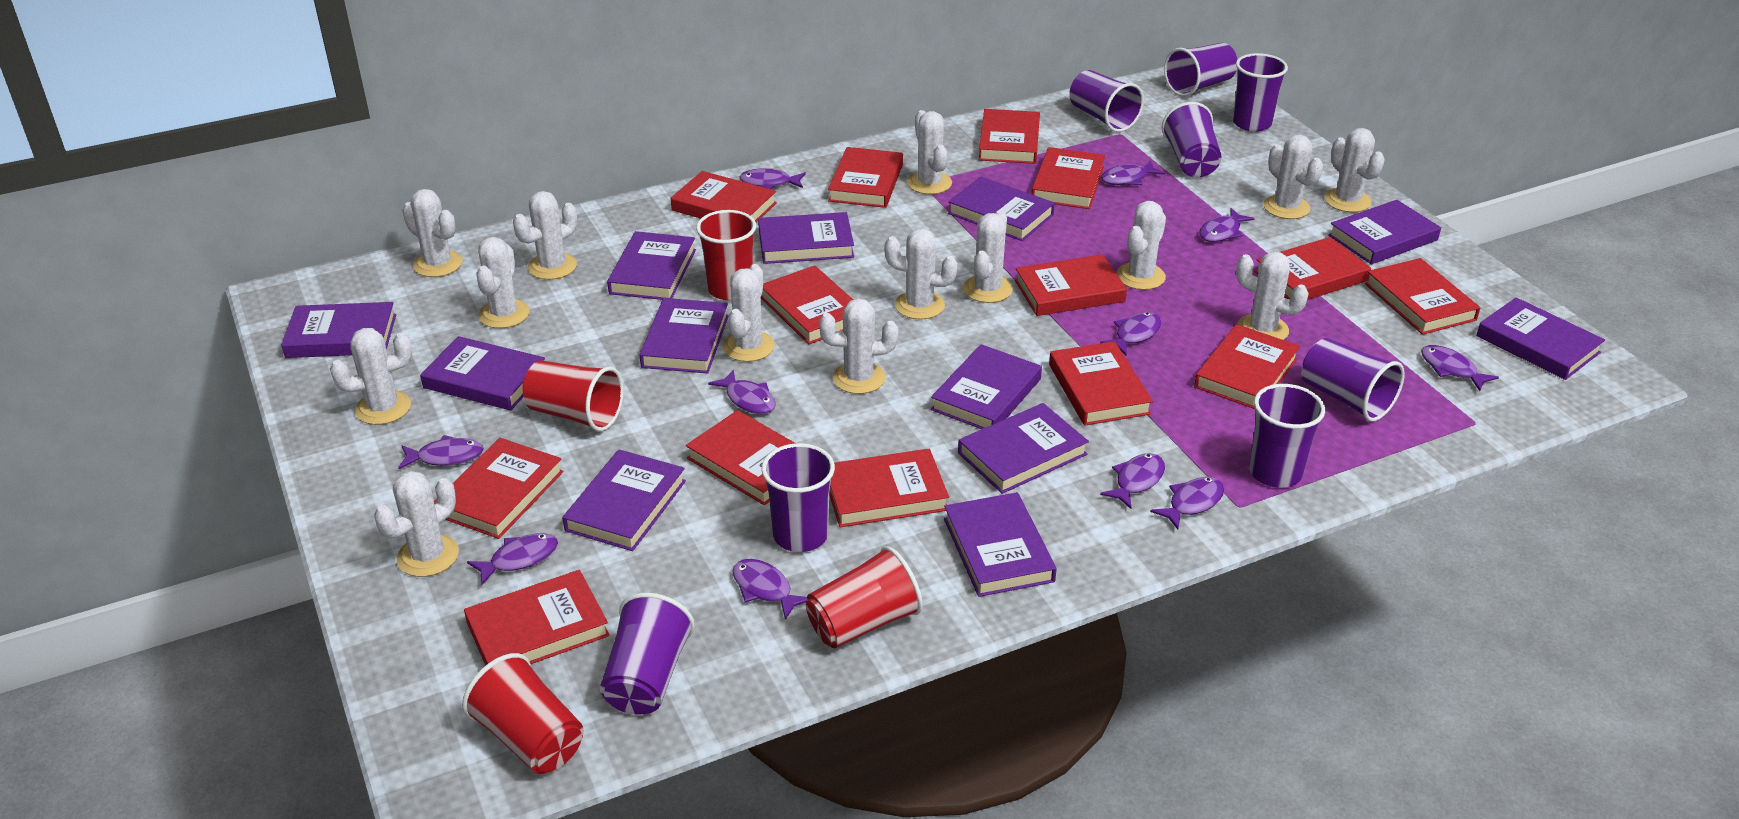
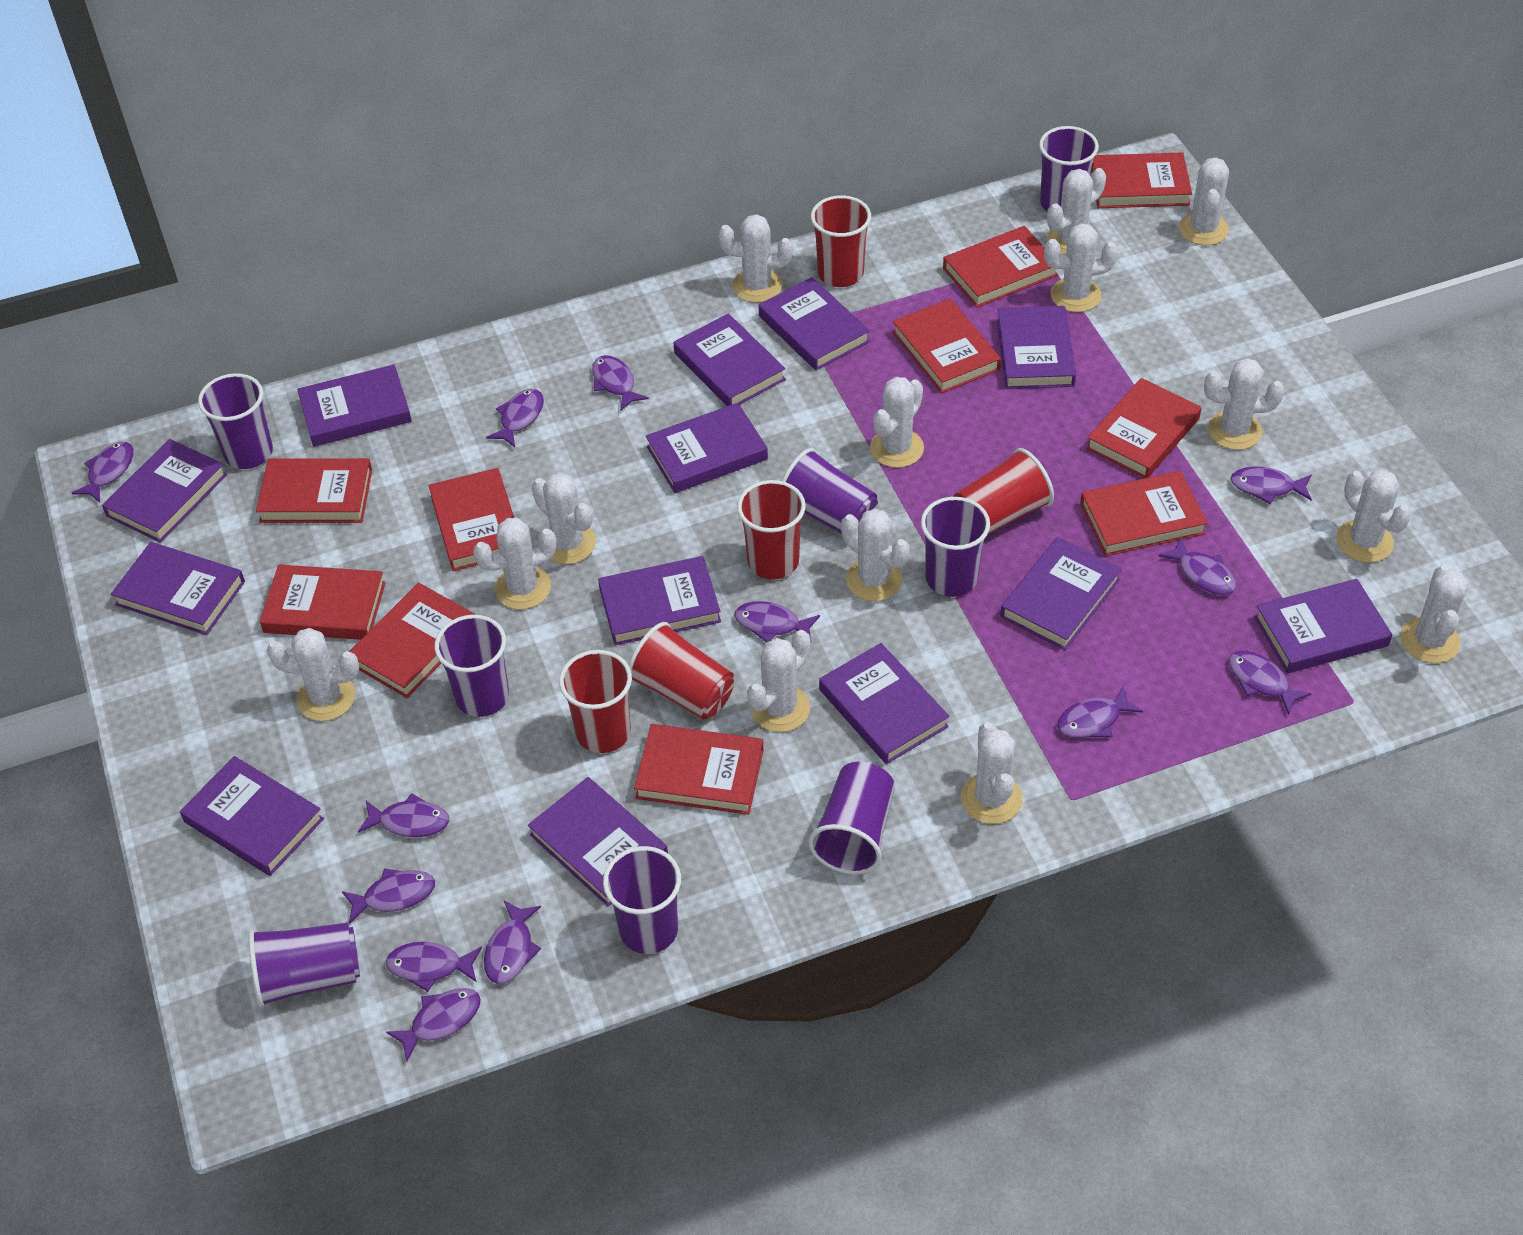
purple book: 12 -> 13
purple fish: 11 -> 13
red book: 14 -> 10
red cup: 4 -> 5

